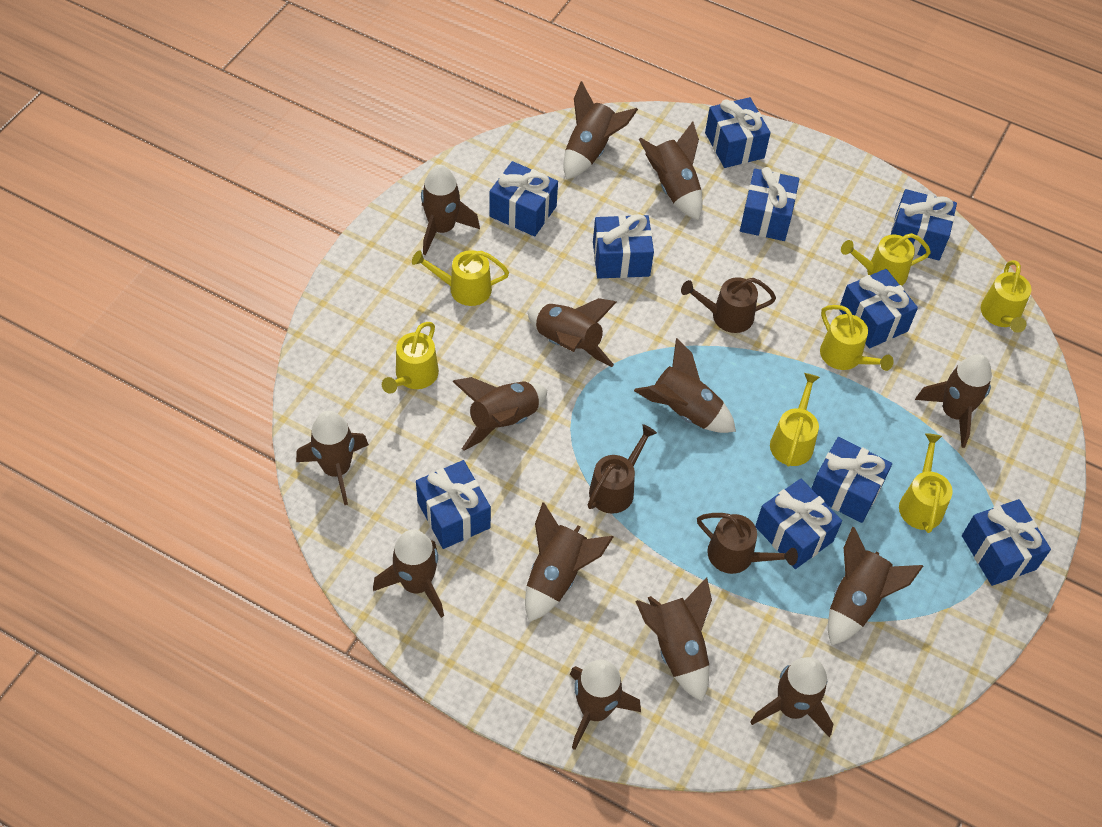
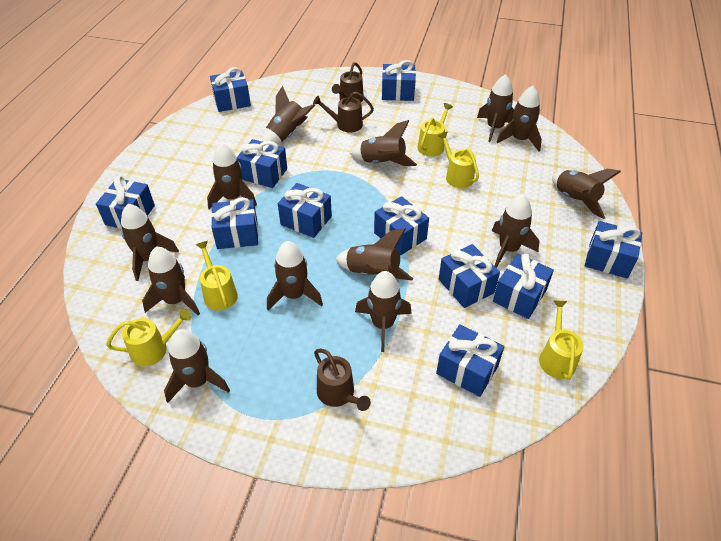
blue gift: 10 -> 11
brown rocket: 14 -> 13
yellow watering can: 7 -> 5

